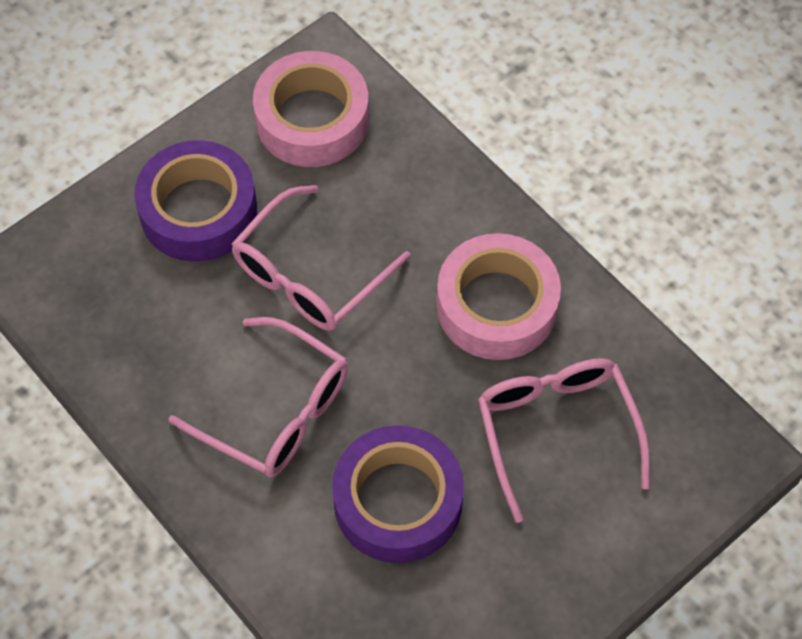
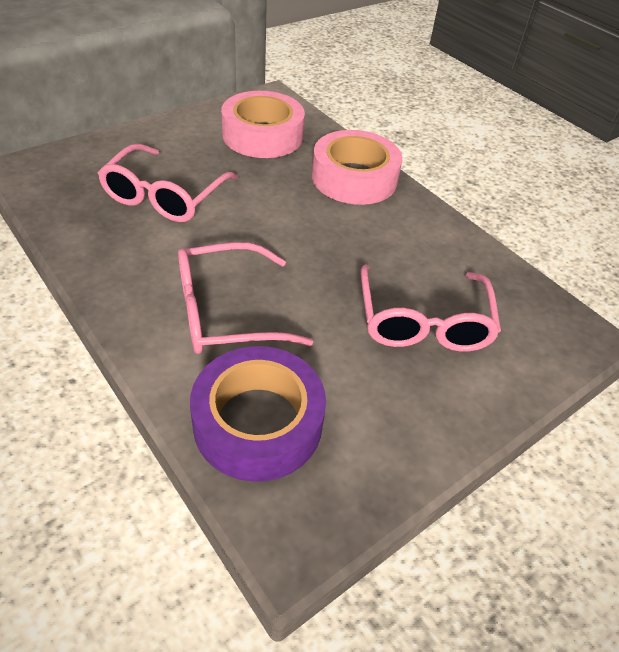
purple tape: 2 -> 1

